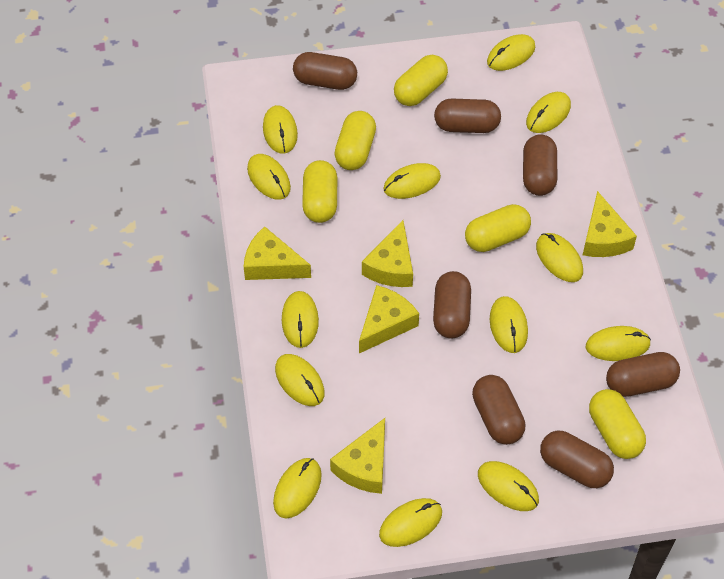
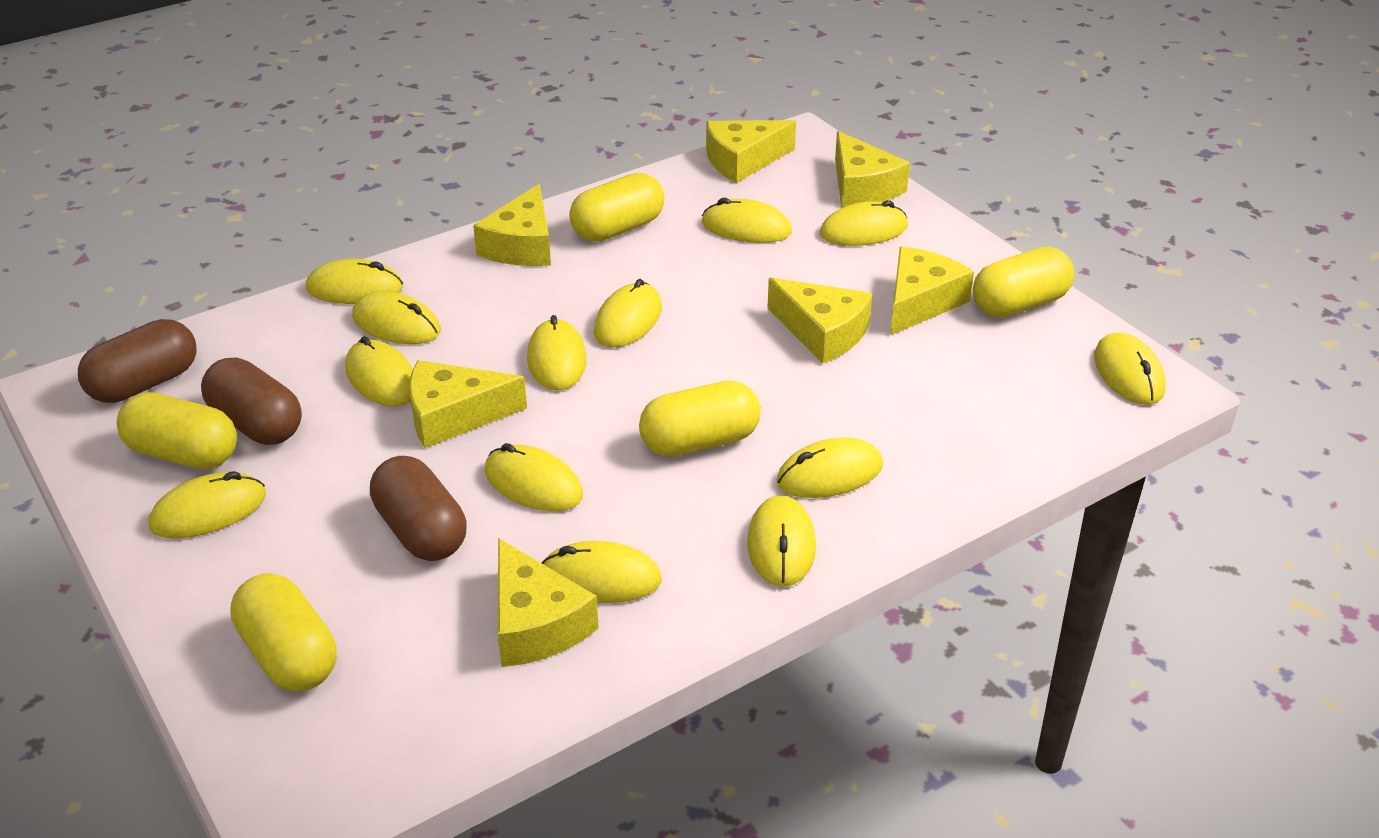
brown capsule: 7 -> 3
yellow cheese: 5 -> 7

